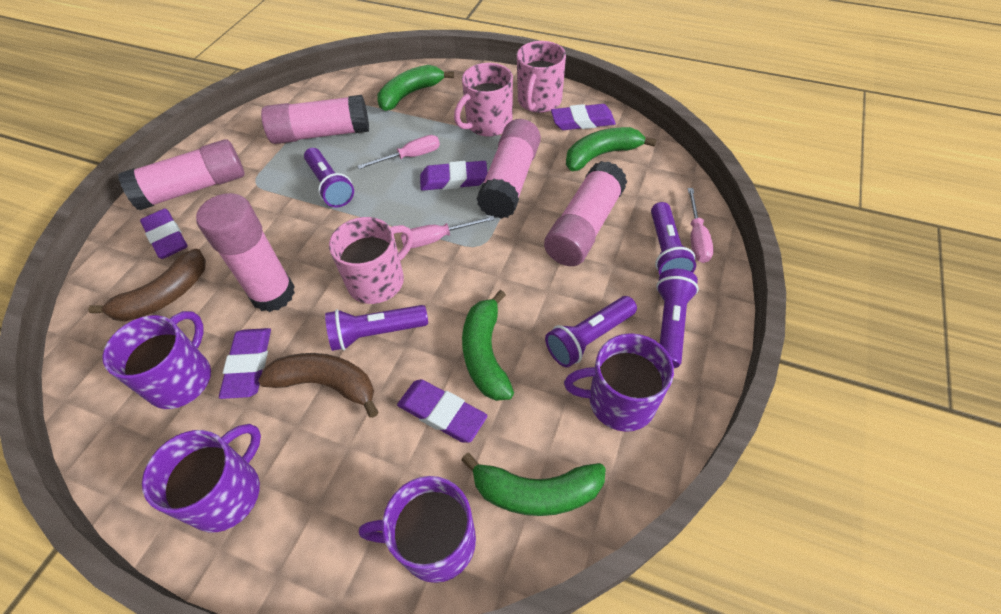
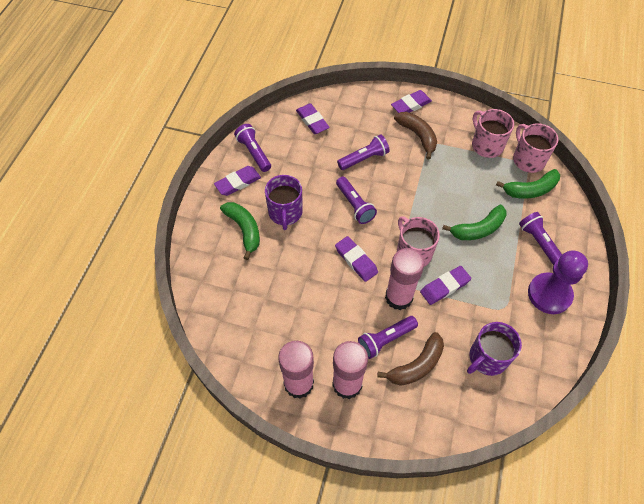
green banana: 4 -> 3
pink glue stick: 5 -> 3
pink screwdriver: 3 -> 0
purple mug: 4 -> 2
purple pawn: 0 -> 1

